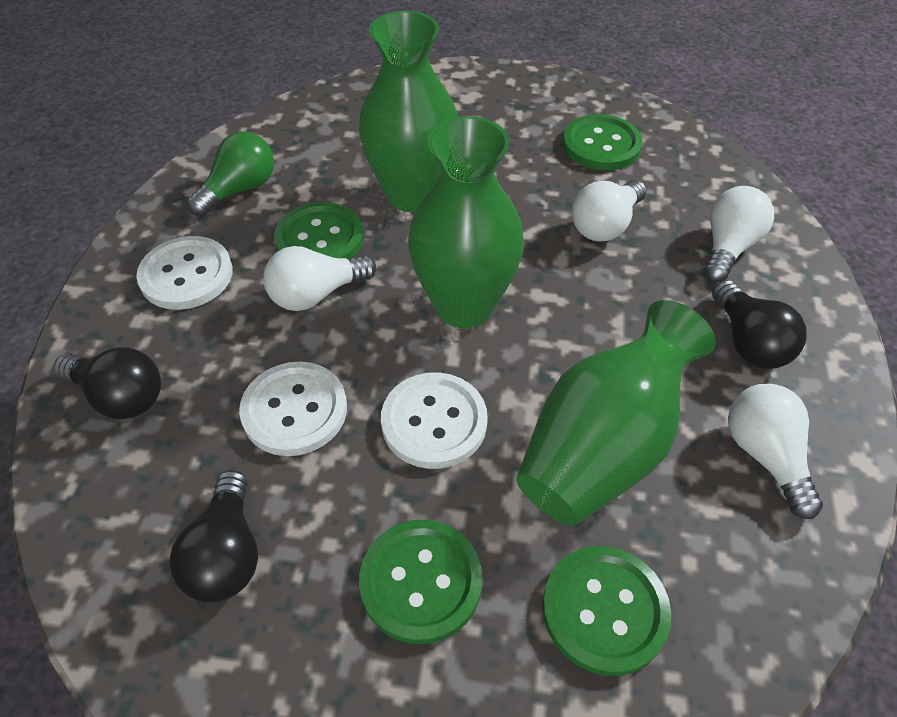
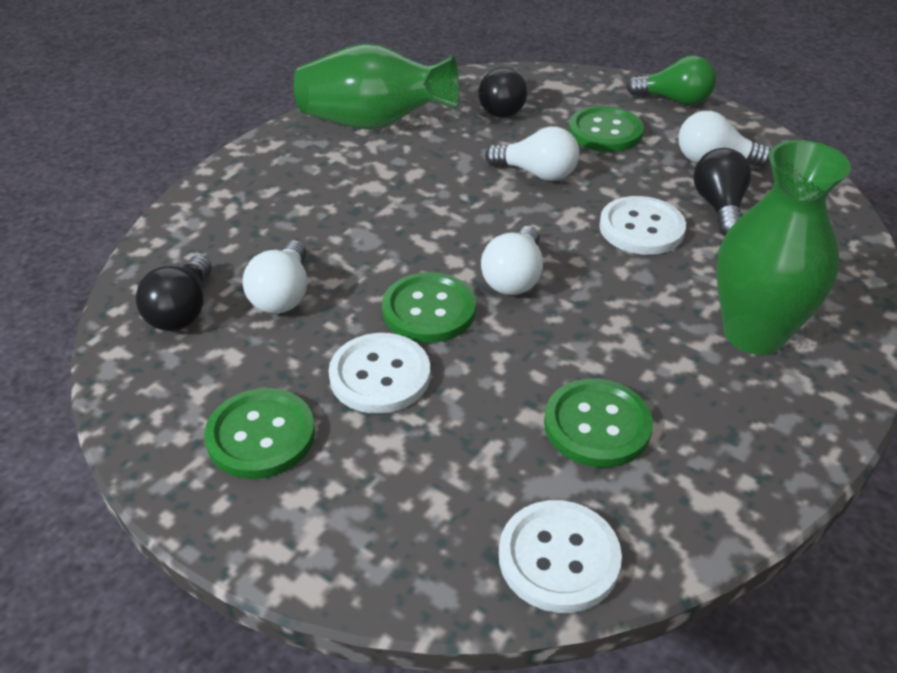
green vase: 3 -> 2

